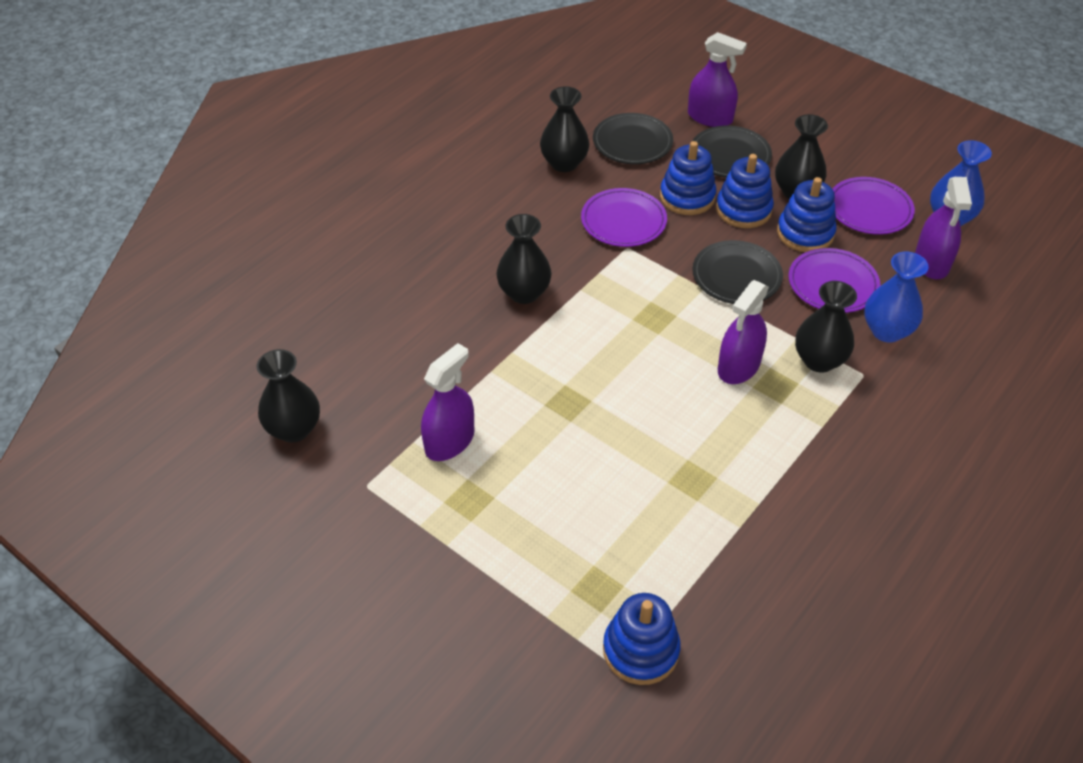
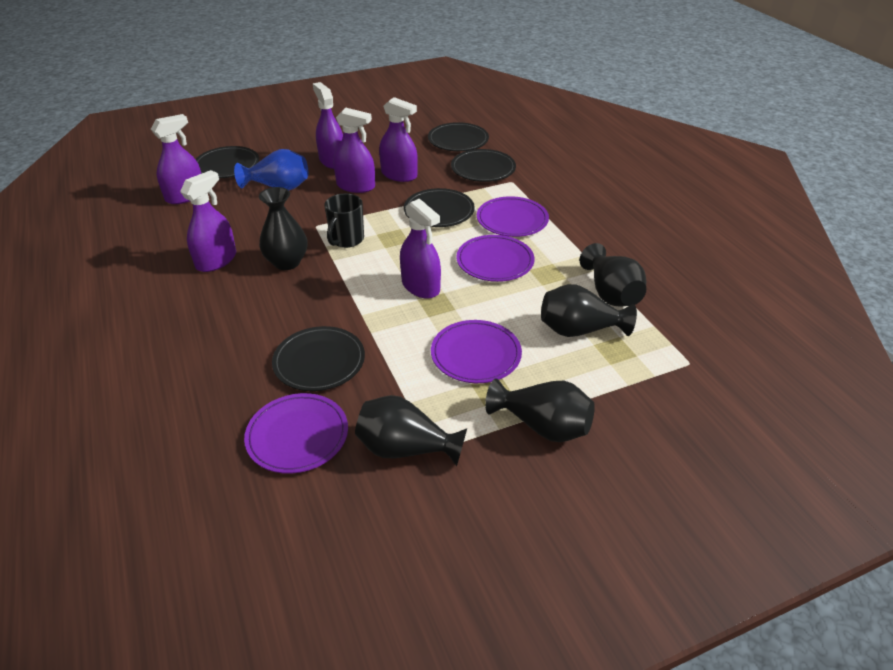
black mug: 0 -> 1
black plate: 3 -> 5
blue stacking toy: 4 -> 0
blue vase: 2 -> 1
purple plate: 3 -> 4
purple spray bottle: 4 -> 6

